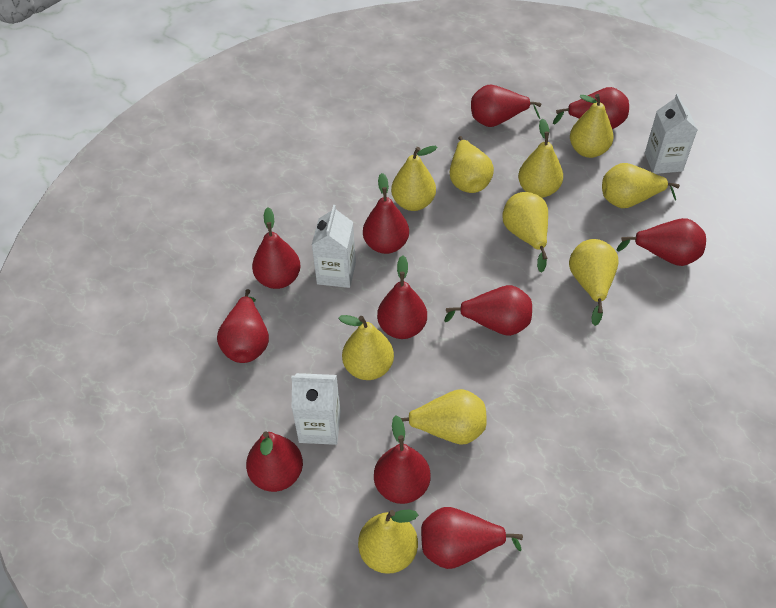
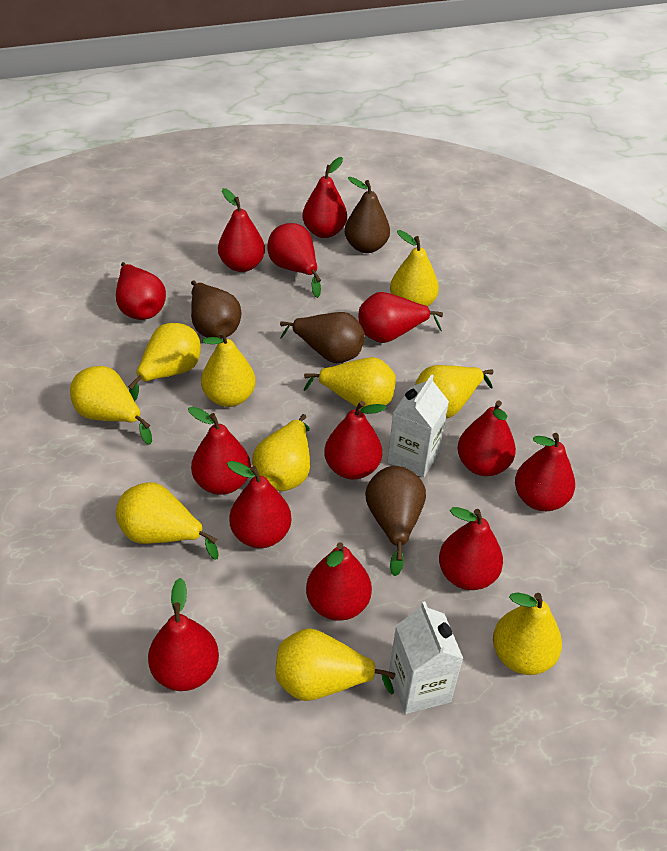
brown pear: 0 -> 4
red pear: 11 -> 13
white carton: 3 -> 2

